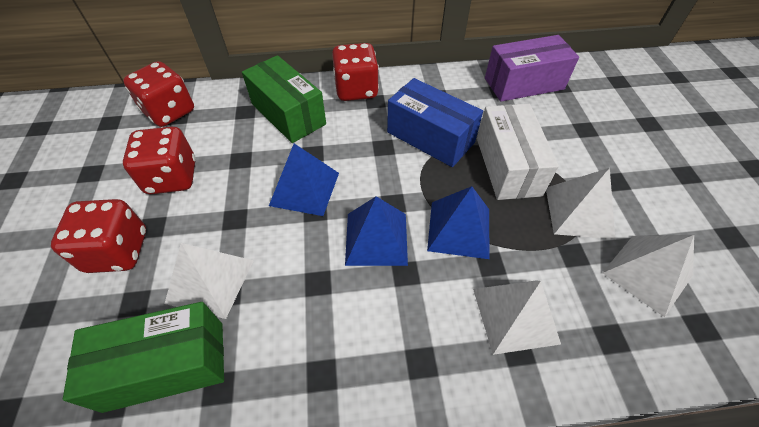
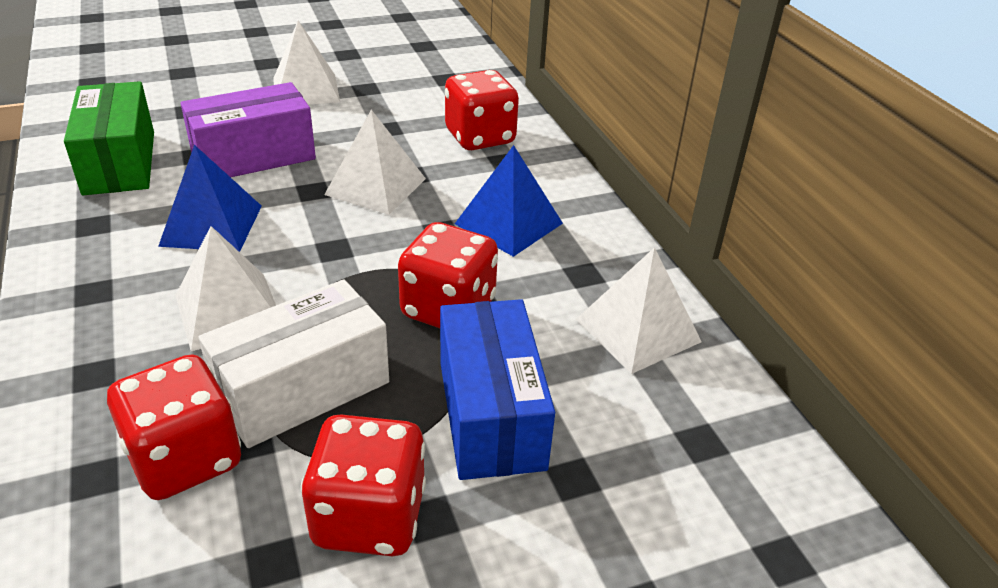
blue pyramid: 3 -> 2
green box: 2 -> 1

